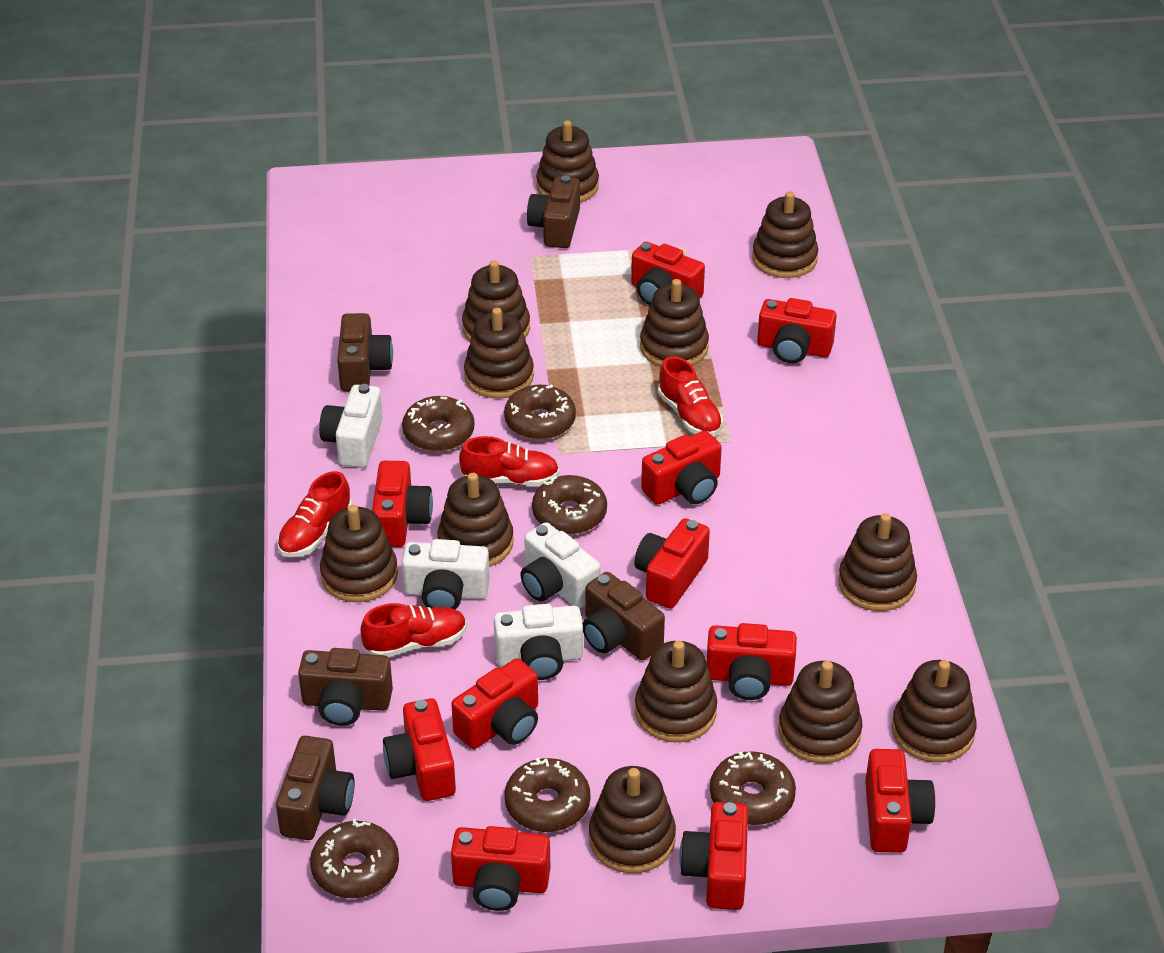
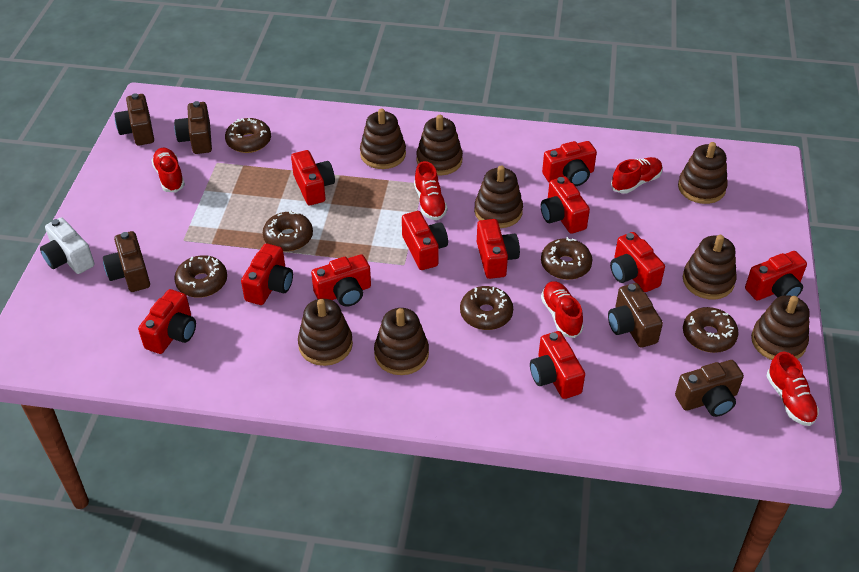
brown stacking toy: 12 -> 8
red shoe: 4 -> 5
white camera: 4 -> 1

